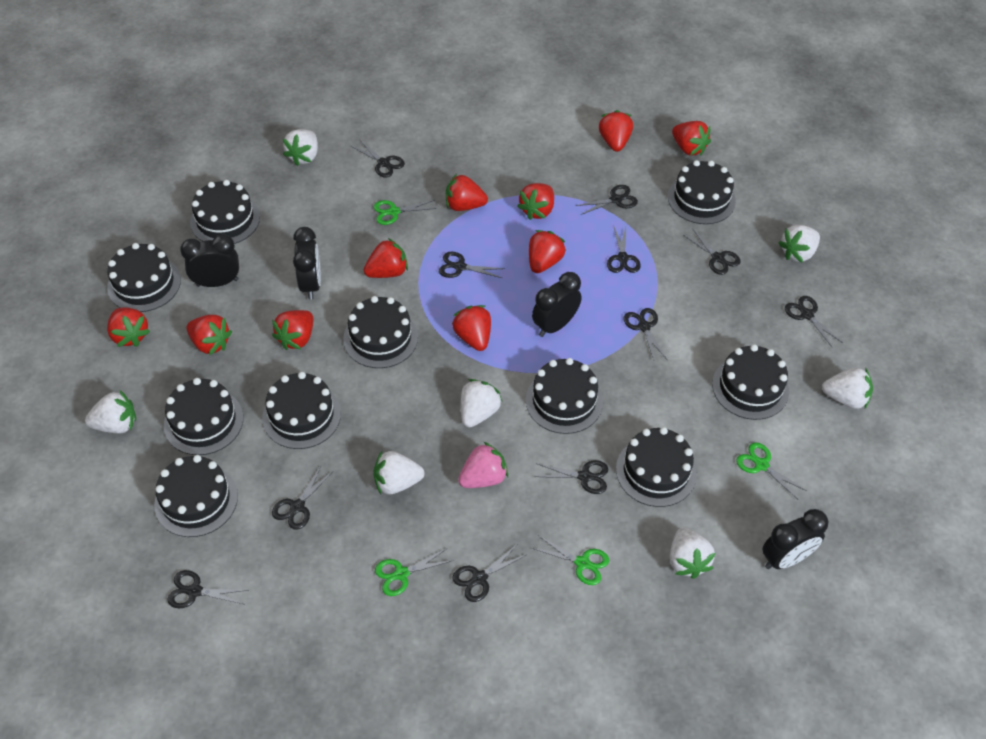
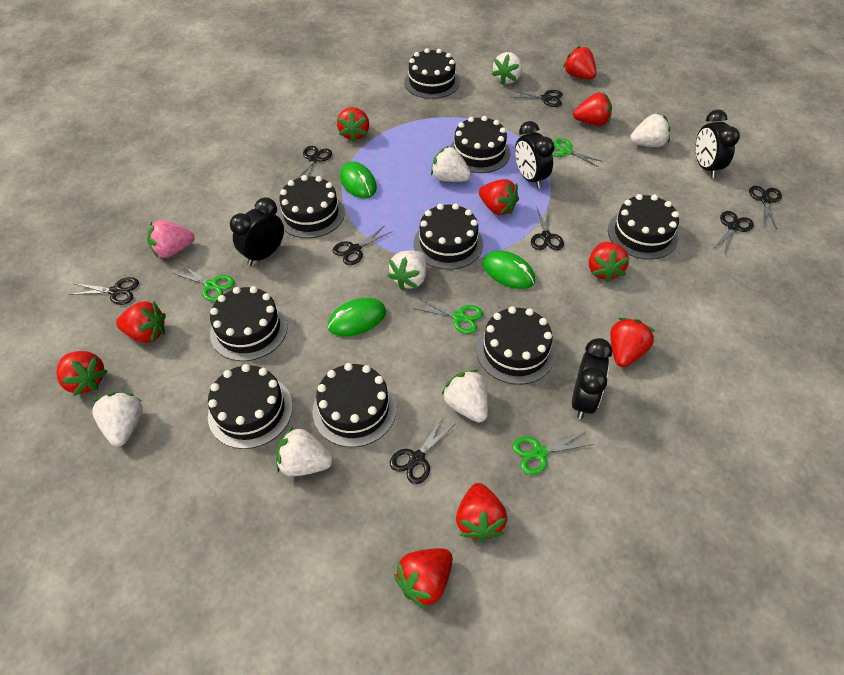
black cake: 10 -> 9
black scissors: 11 -> 8
green mouse: 0 -> 3

